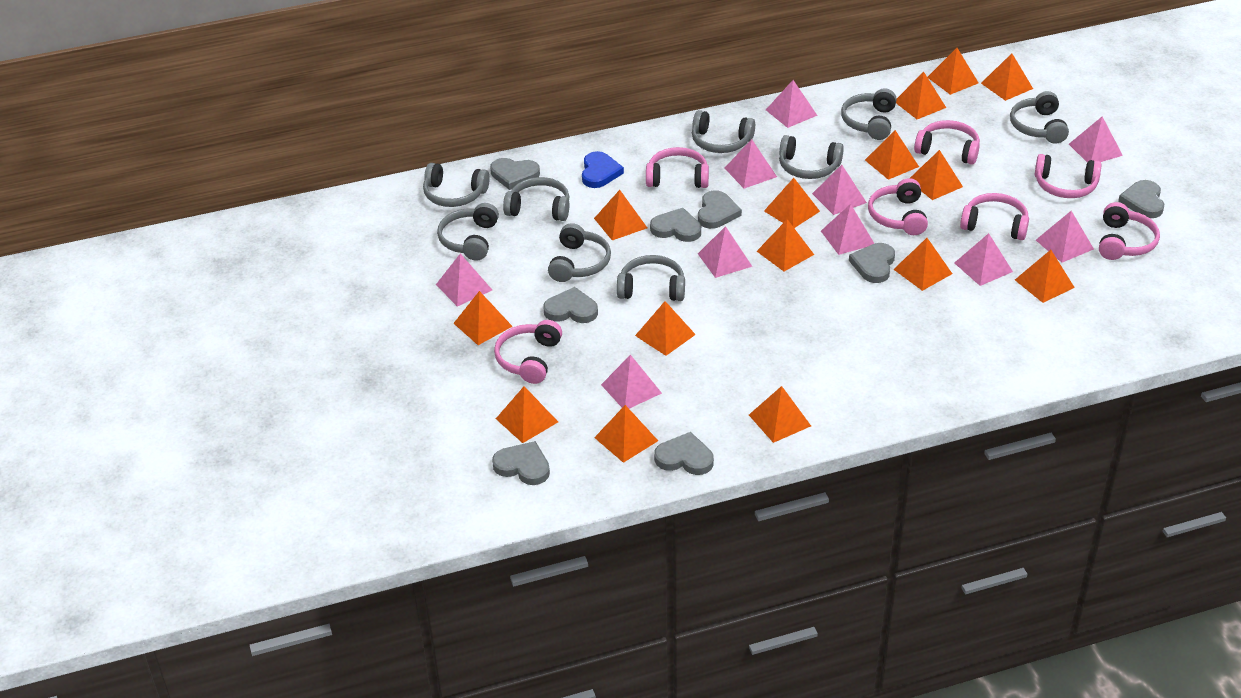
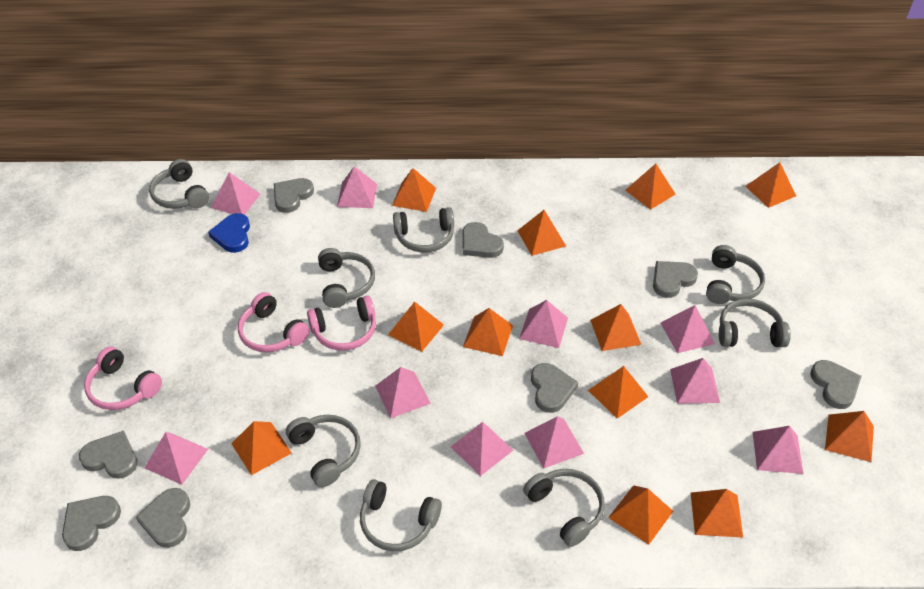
grey headphones: 9 -> 8
orange pyramid: 15 -> 12
pink headphones: 7 -> 3

